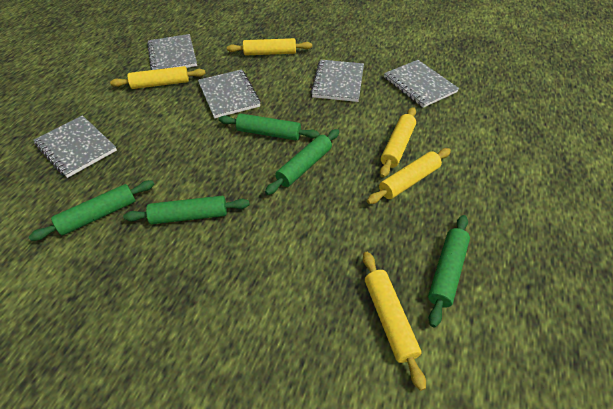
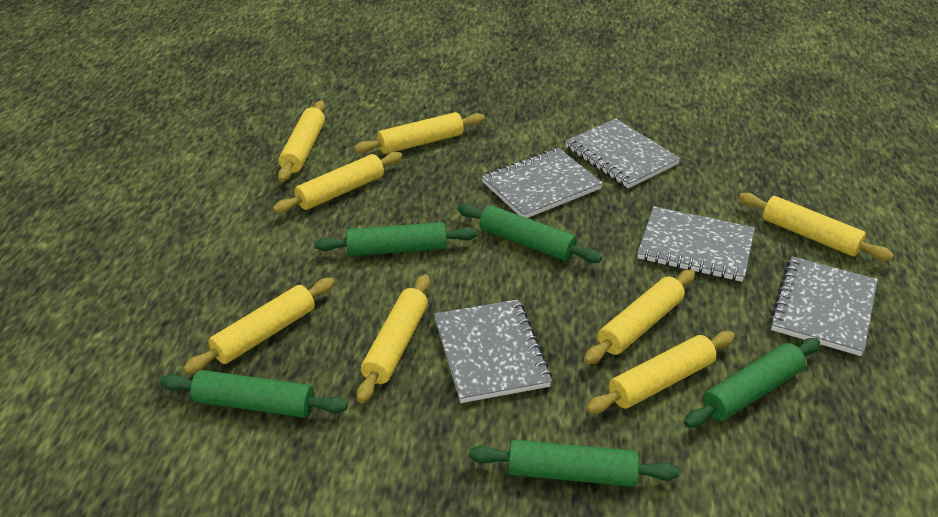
yellow rolling pin: 5 -> 8

